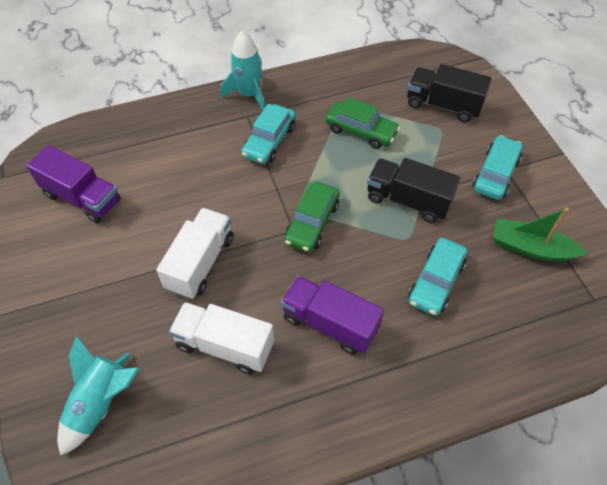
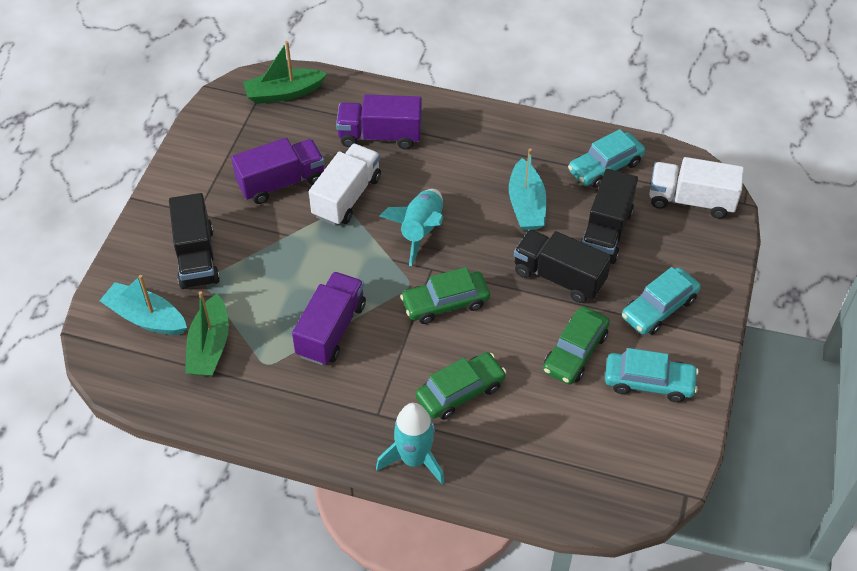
black truck: 2 -> 3
green boat: 1 -> 2
green car: 2 -> 3
purple truck: 2 -> 3
turquoise boat: 0 -> 2

